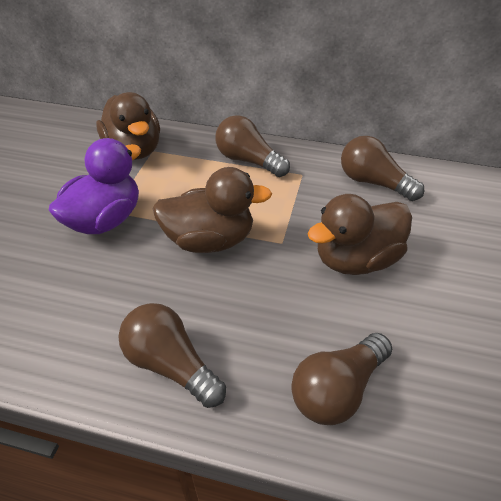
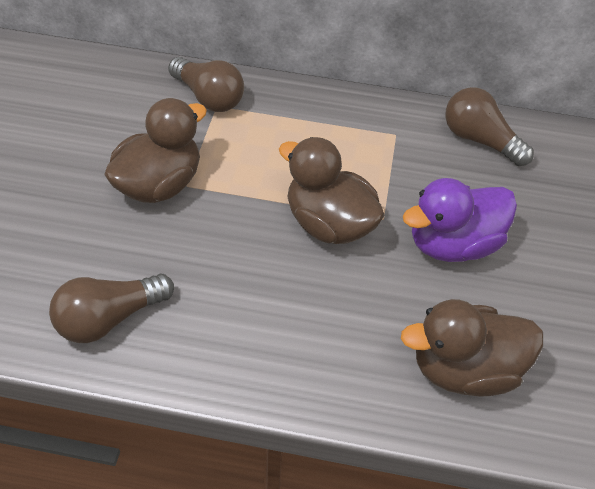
brown light bulb: 4 -> 3

